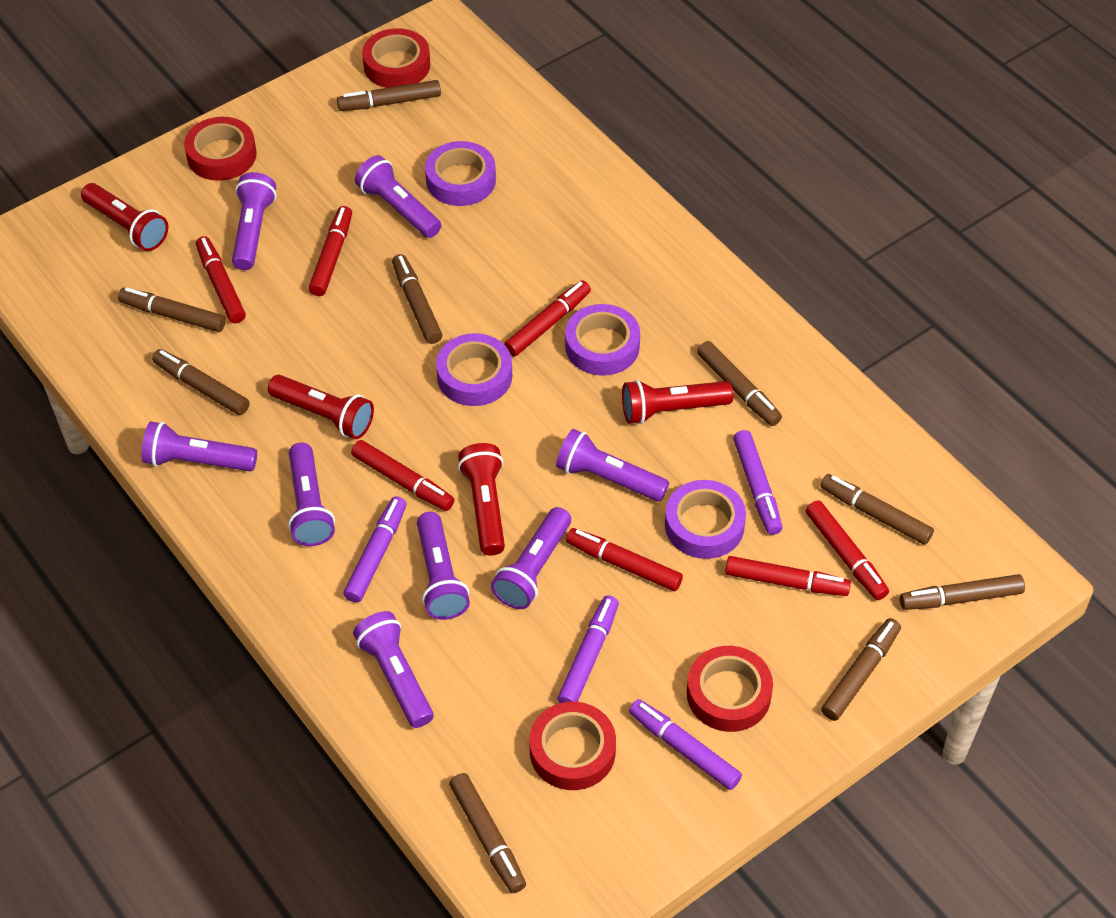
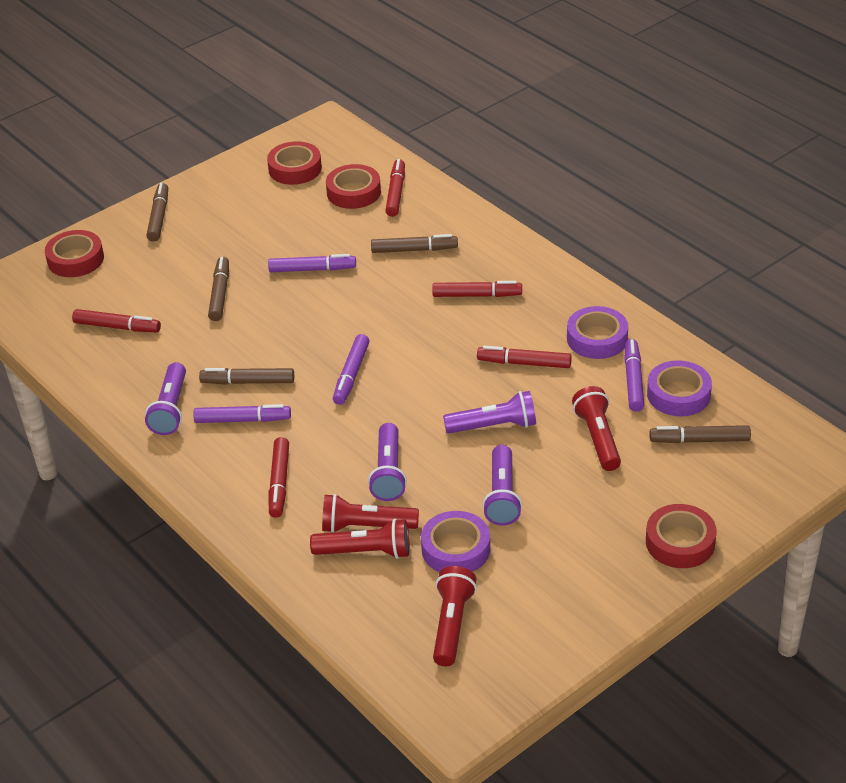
brown marker: 9 -> 5
purple flashlight: 8 -> 4
purple tape: 4 -> 3
red marker: 7 -> 5

